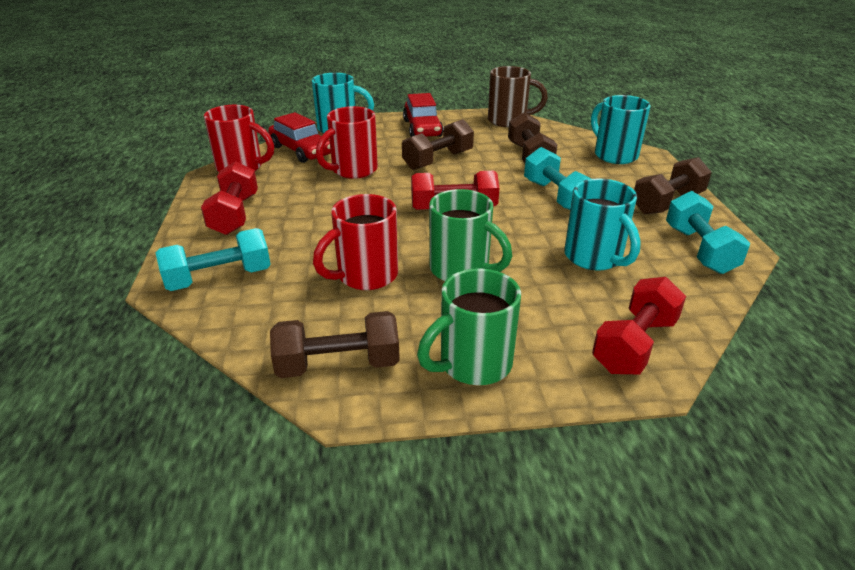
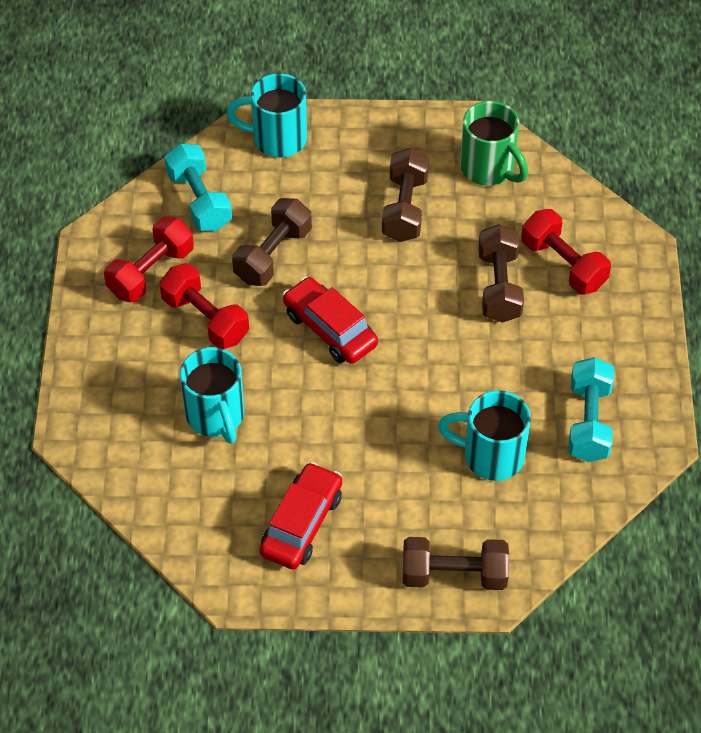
brown mug: 1 -> 0
green mug: 2 -> 1
red mug: 3 -> 0
turquoise dumbbell: 3 -> 2

